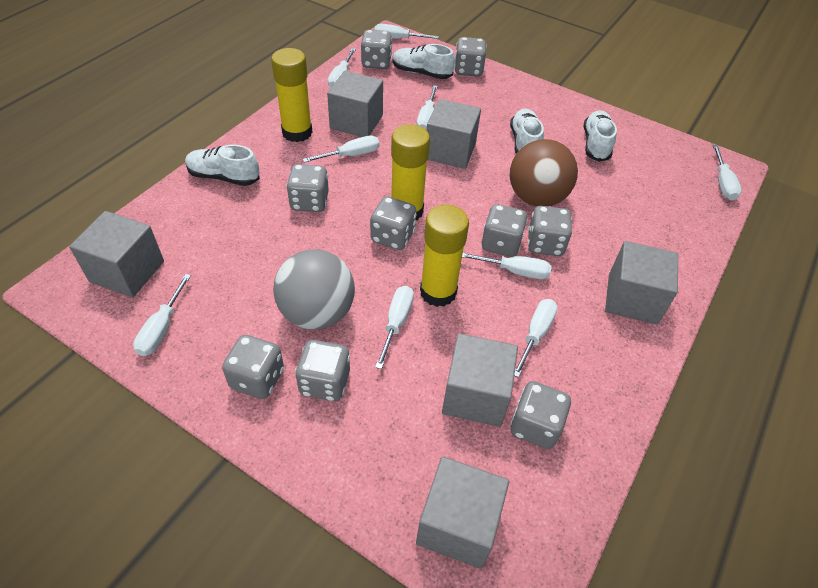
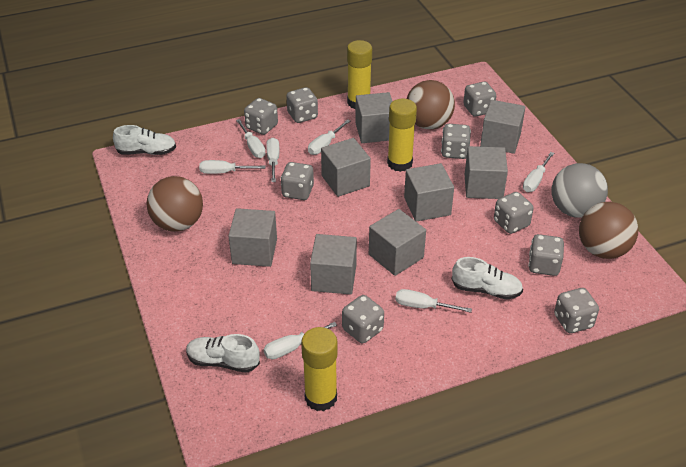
brown ball: 1 -> 3
grey cube: 6 -> 8
white screwdriver: 9 -> 7
white shoe: 4 -> 3

